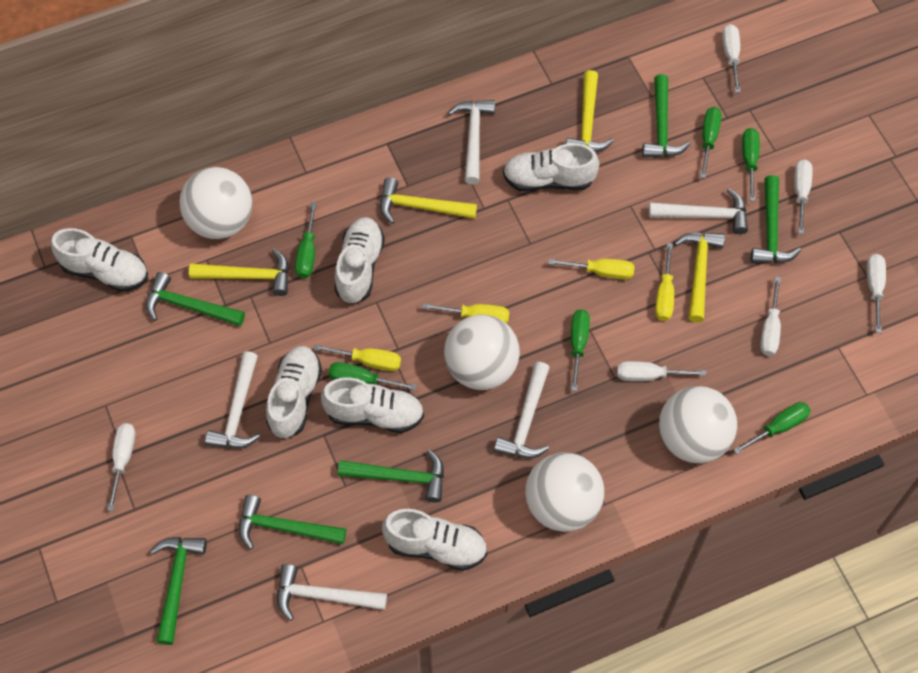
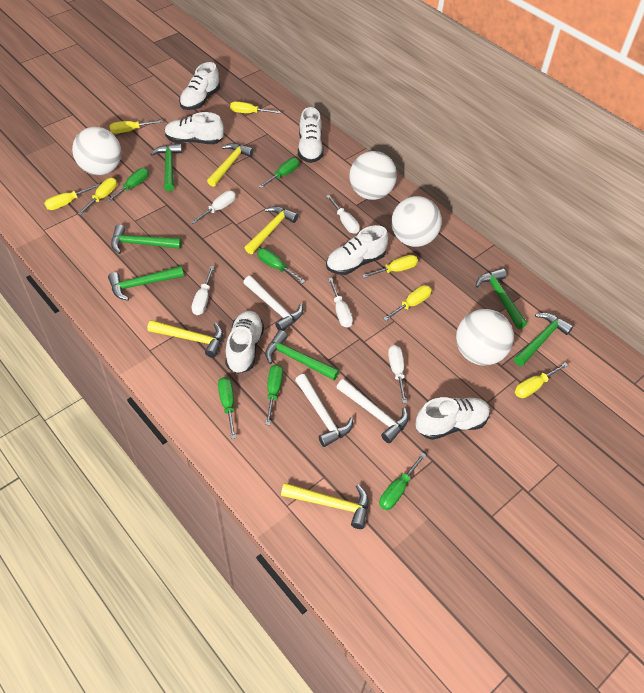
white hammer: 5 -> 3
white screwdriver: 6 -> 5
yellow screwdriver: 4 -> 7

